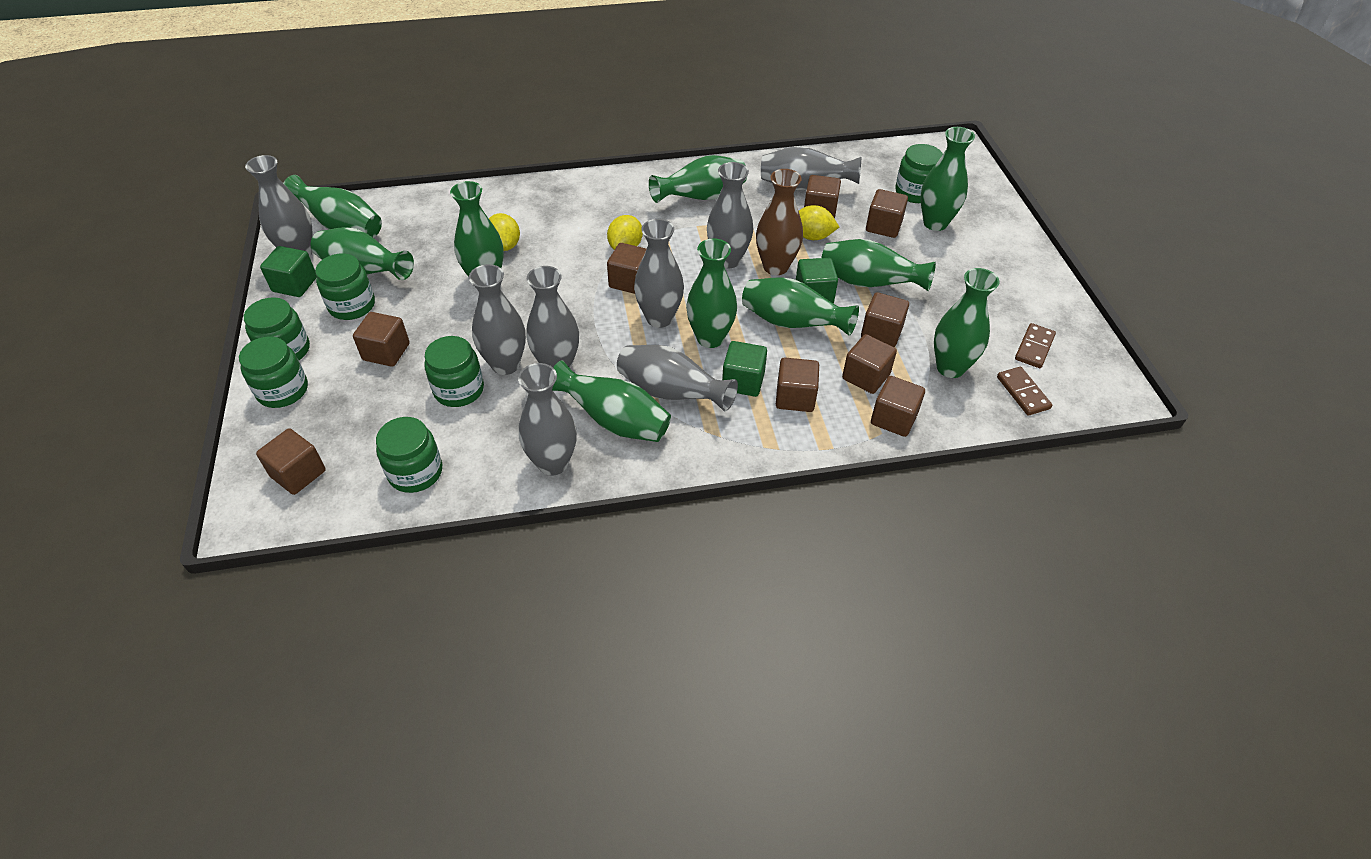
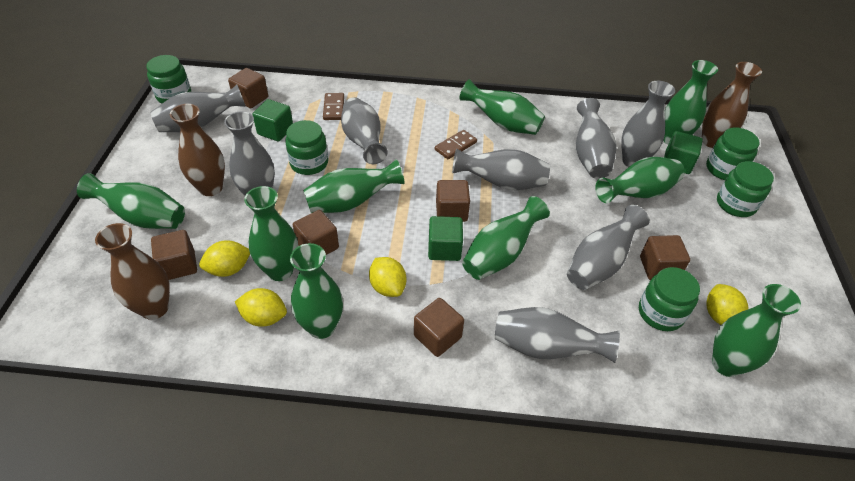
brown cube: 9 -> 6
brown vase: 1 -> 3
green jar: 6 -> 5
green vase: 10 -> 9
yellow lemon: 3 -> 4

